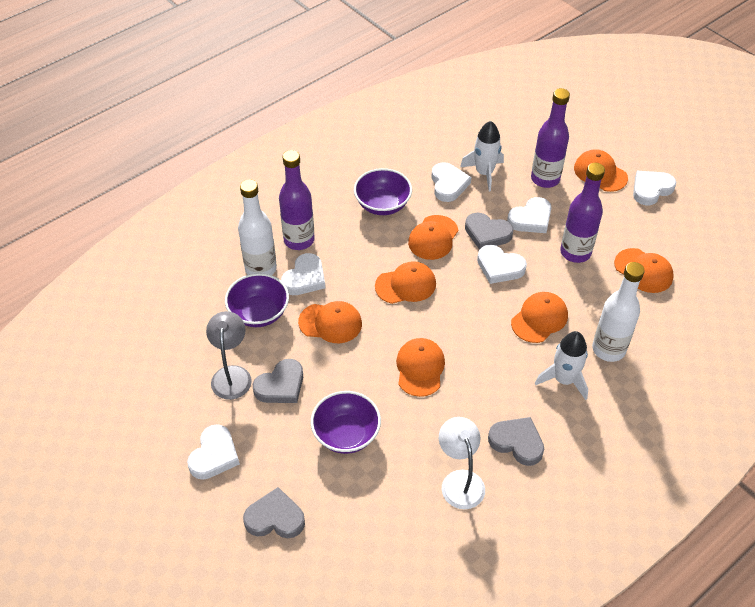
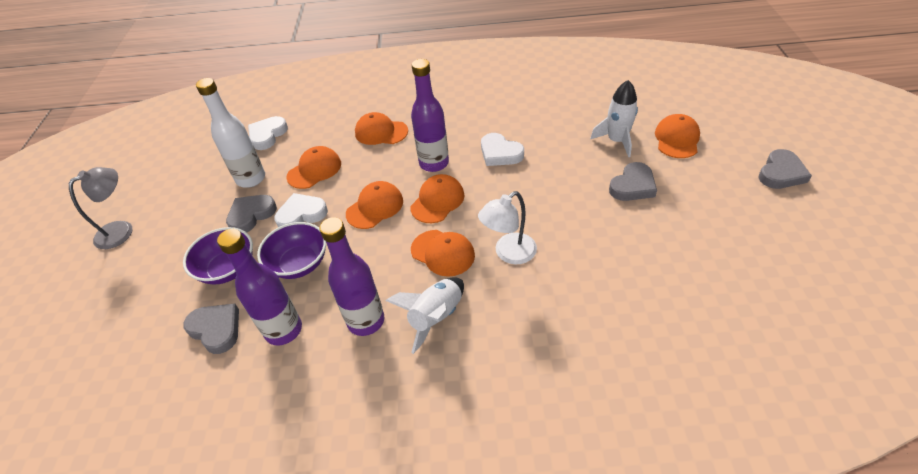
orange cap: 7 -> 6
purple bowl: 3 -> 2
white bottle: 2 -> 1
white heart: 6 -> 3

